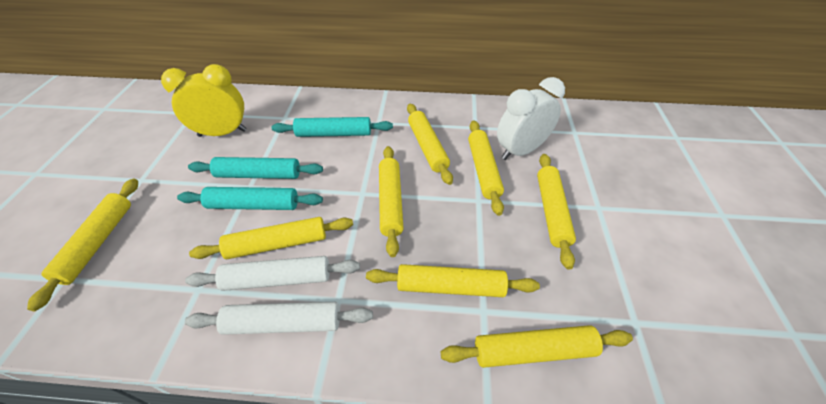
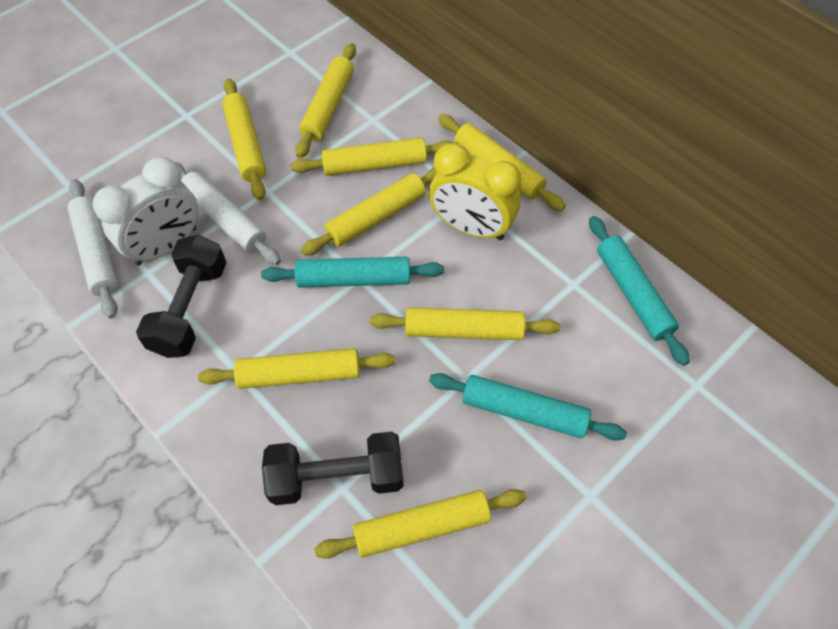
black dumbbell: 0 -> 2

